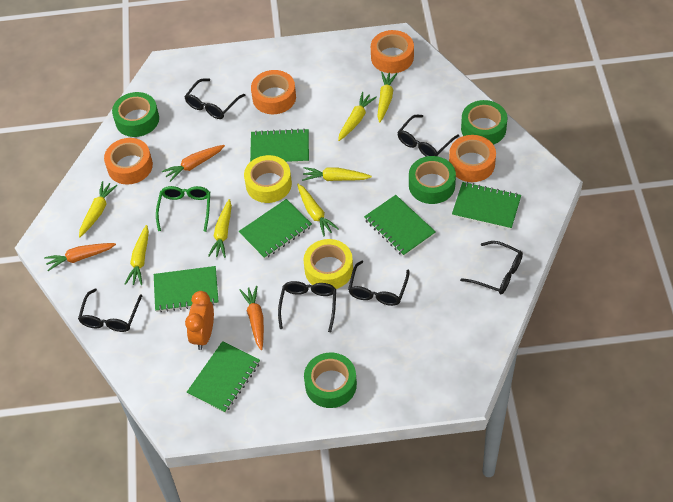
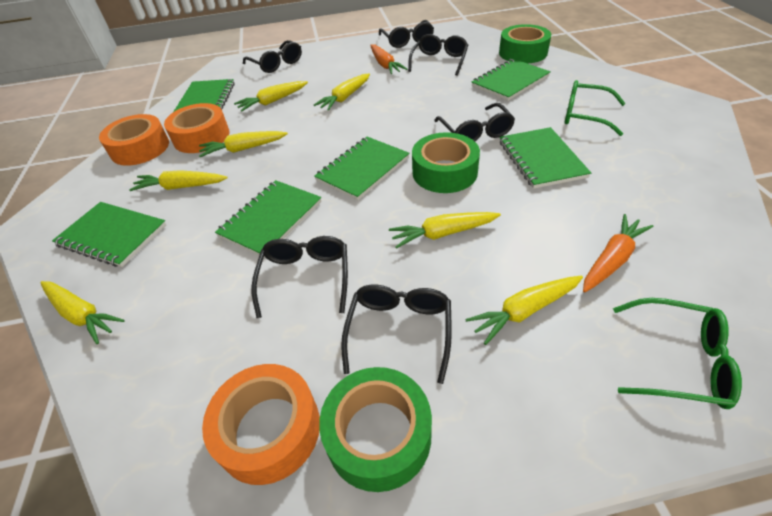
green glasses: 1 -> 2
green tape: 4 -> 3
orange carrot: 3 -> 2
orange clock: 1 -> 0
orange tape: 4 -> 3
yellow tape: 2 -> 0

